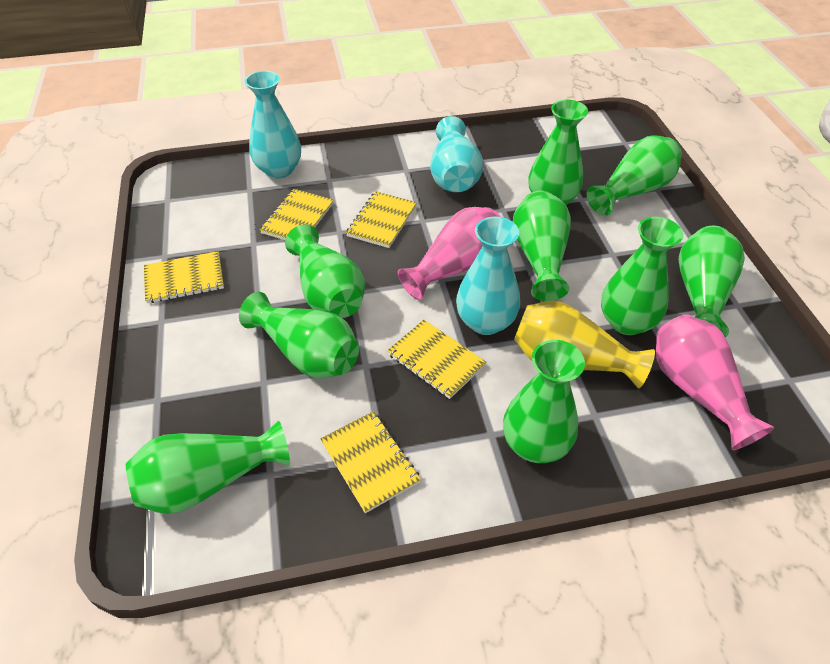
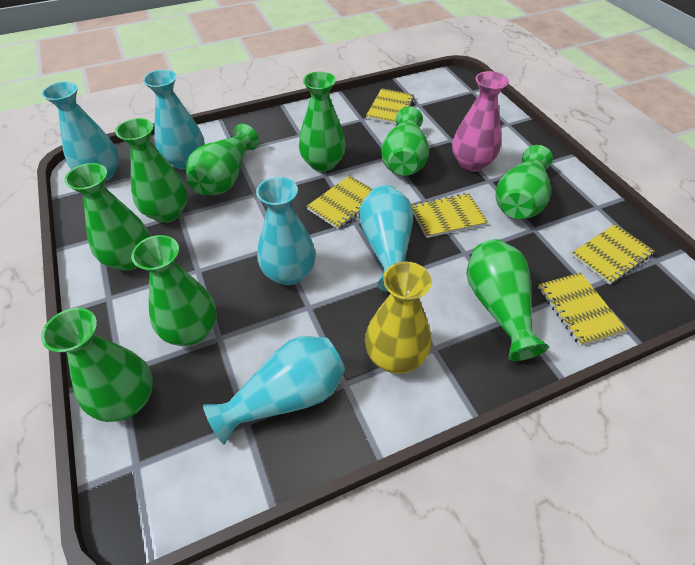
pink vase: 2 -> 1
turquoise vase: 3 -> 5

